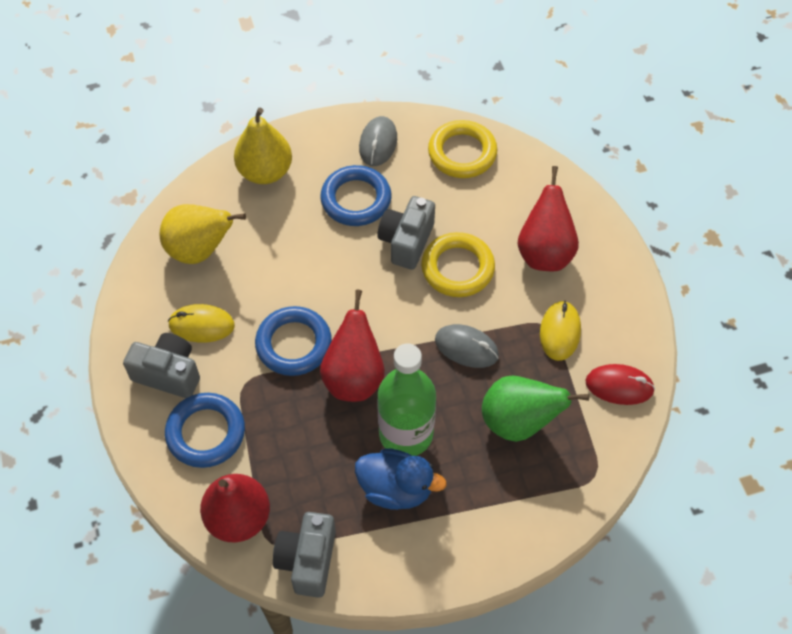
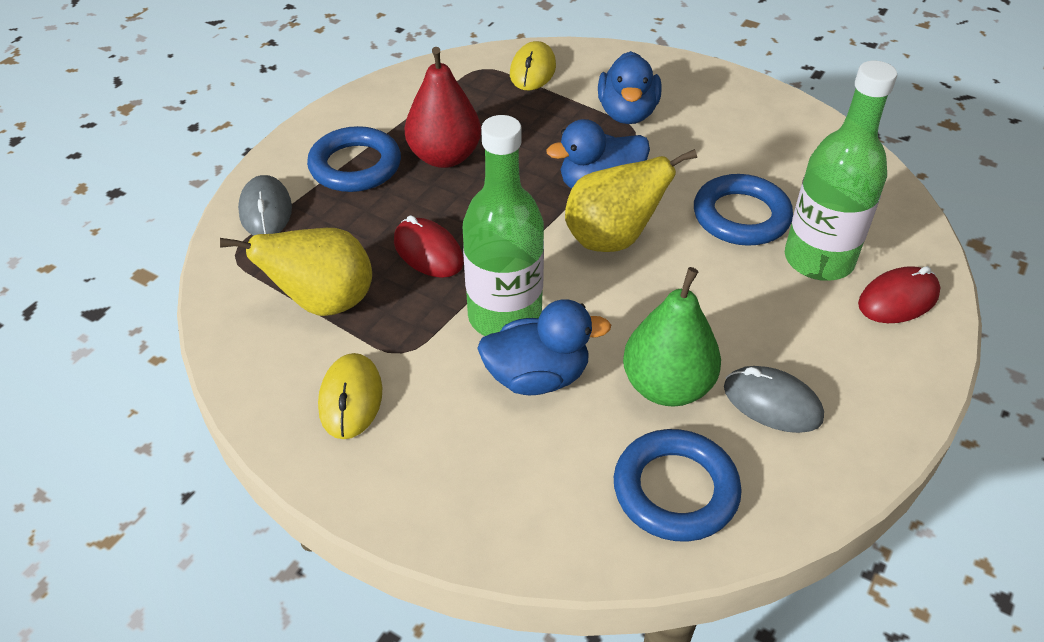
blue duck: 1 -> 3
green bottle: 1 -> 2
grey camera: 3 -> 0
red mouse: 1 -> 2
red pear: 3 -> 1
yellow ring: 2 -> 0

